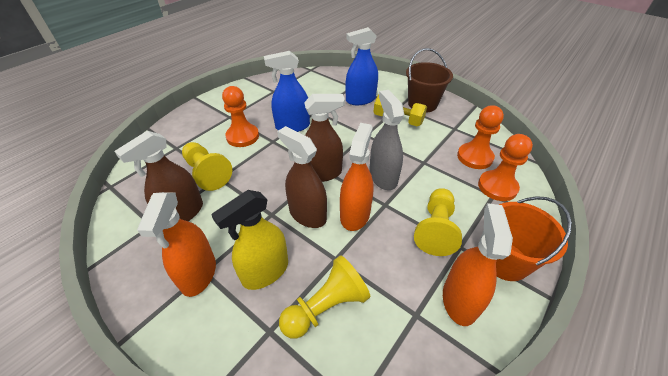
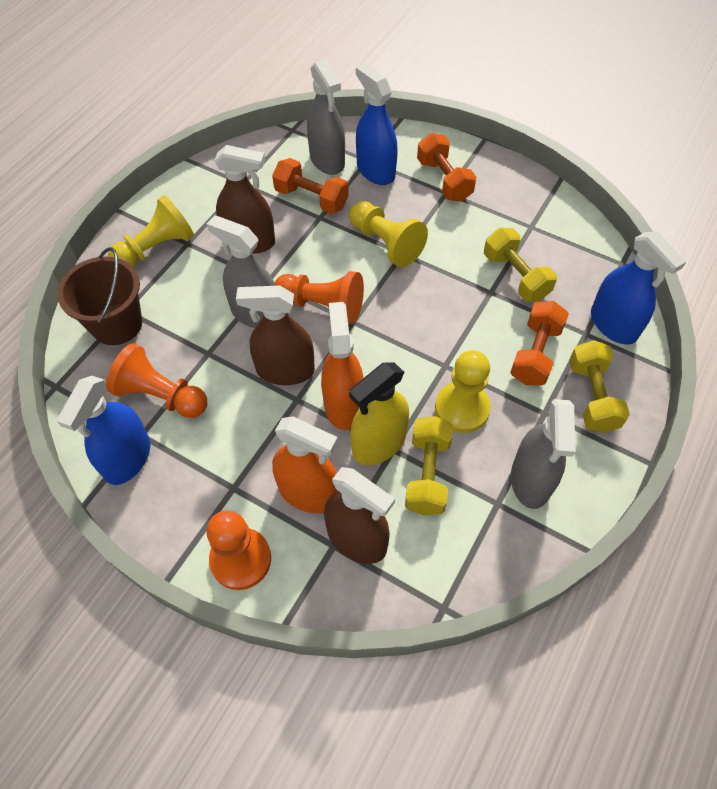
blue spray bottle: 2 -> 3
grey spray bottle: 1 -> 3
orange bucket: 1 -> 0
orange dumbbell: 0 -> 3
orange spray bottle: 3 -> 2
yellow dumbbell: 1 -> 3

